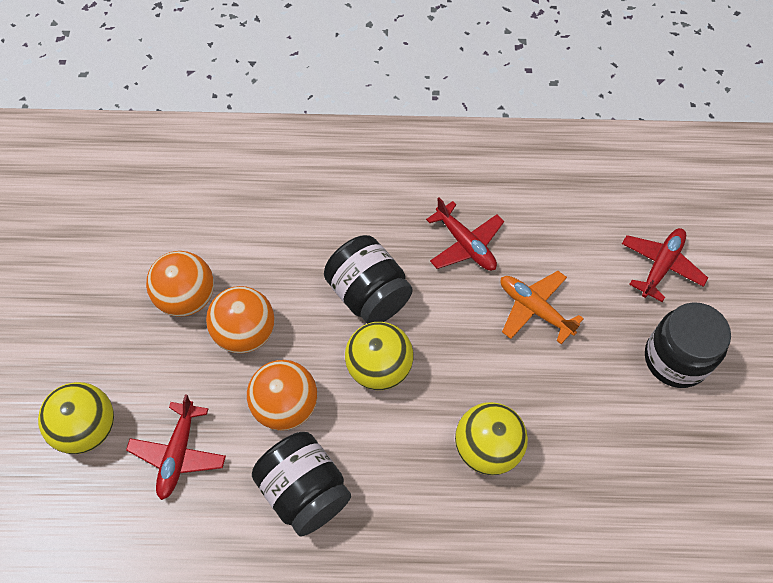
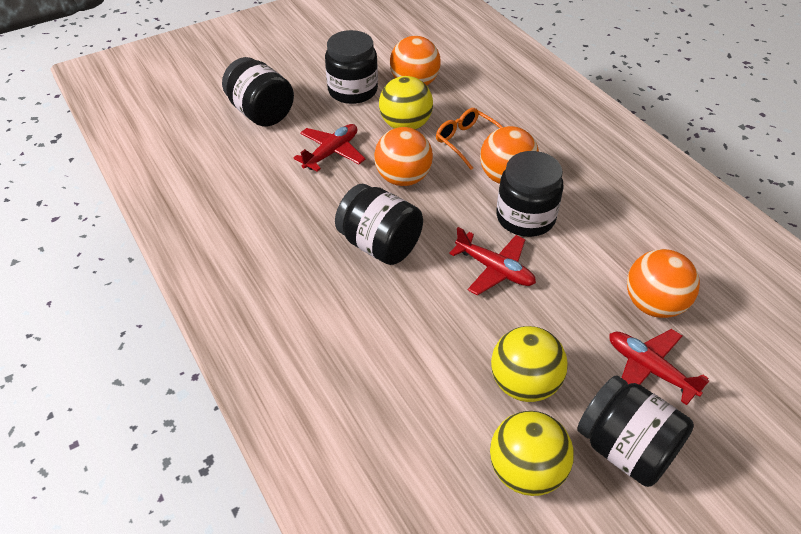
black jar: 3 -> 5
orange ball: 3 -> 4
orange glasses: 0 -> 1
orange plane: 1 -> 0

